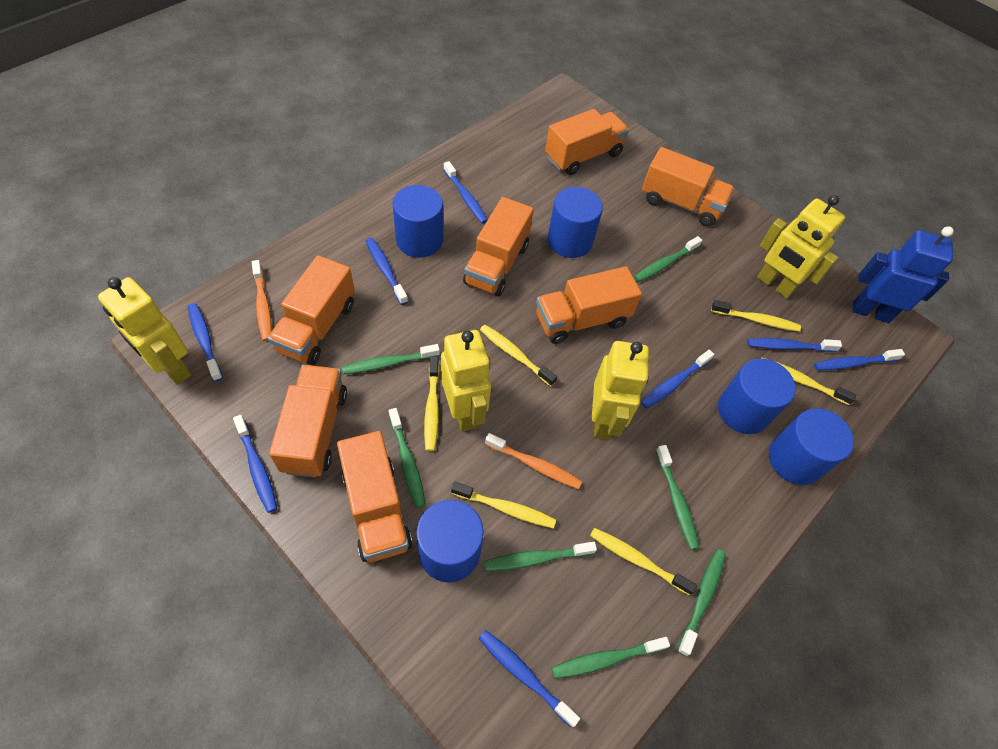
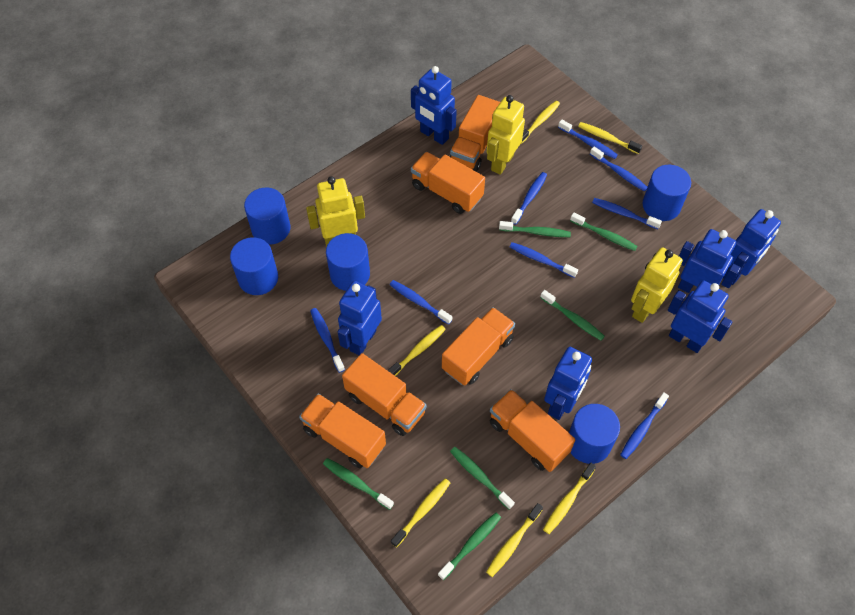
blue robot: 1 -> 6
green toothbrush: 7 -> 6
orange toothbrush: 2 -> 0
orange truck: 7 -> 6
yellow robot: 4 -> 3

